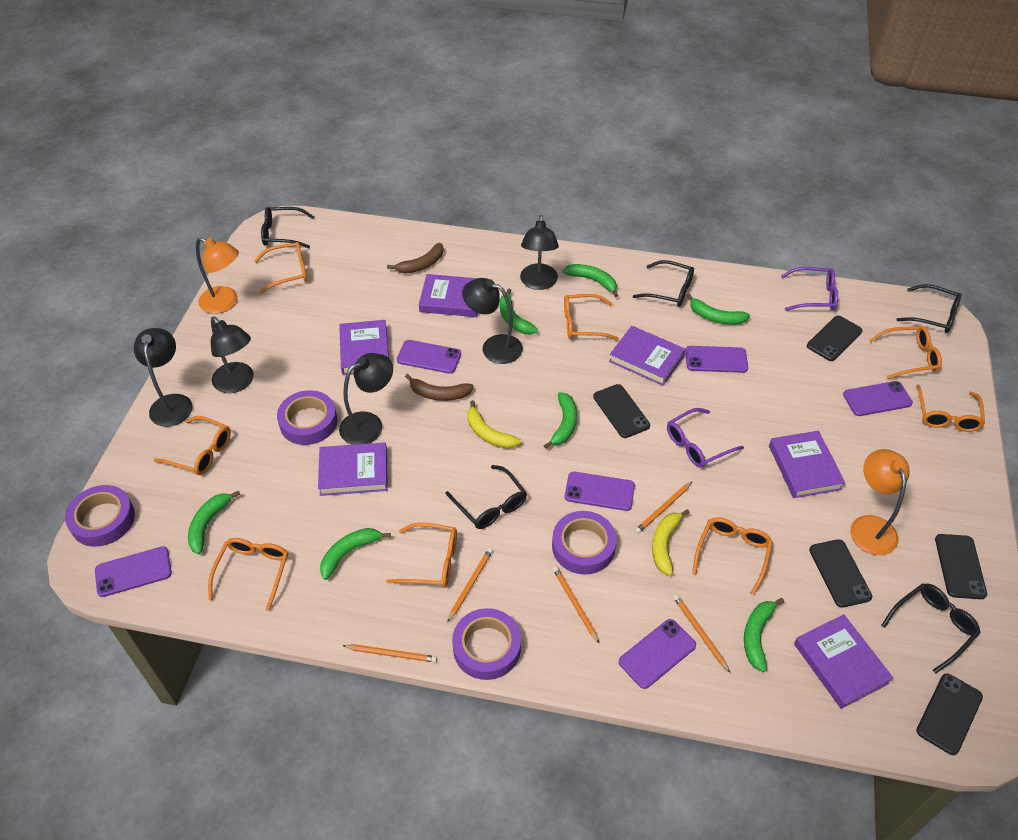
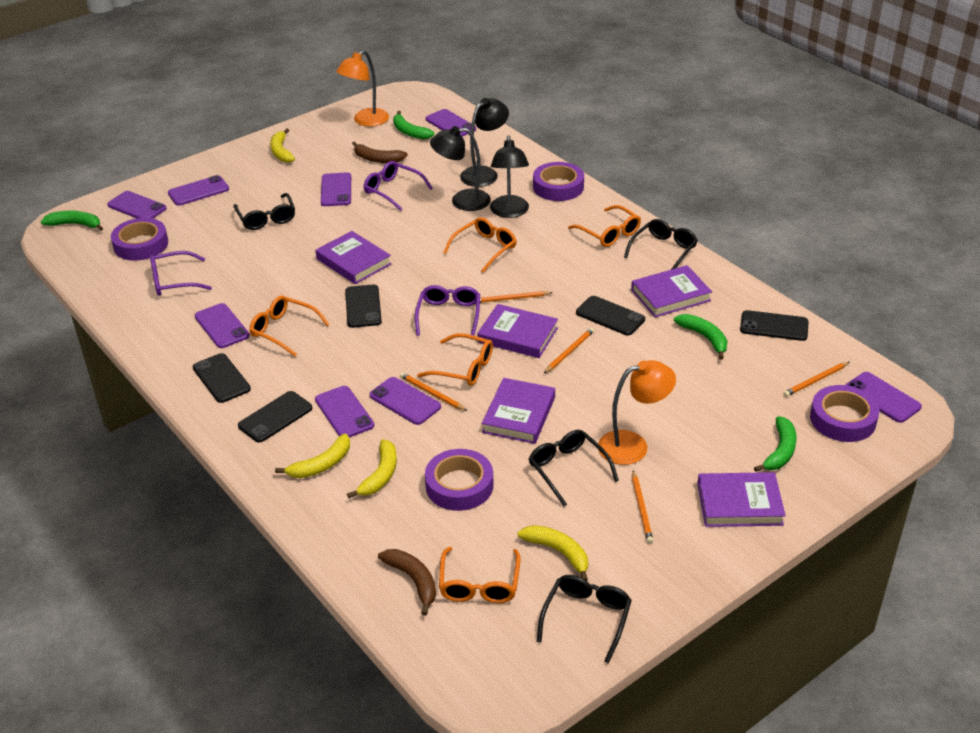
black glasses: 5 -> 4
black lamp: 5 -> 3
green banana: 7 -> 4
orange glasses: 8 -> 5
purple book: 6 -> 5
purple glasses: 2 -> 3
purple phone: 6 -> 8
yellow banana: 2 -> 4

